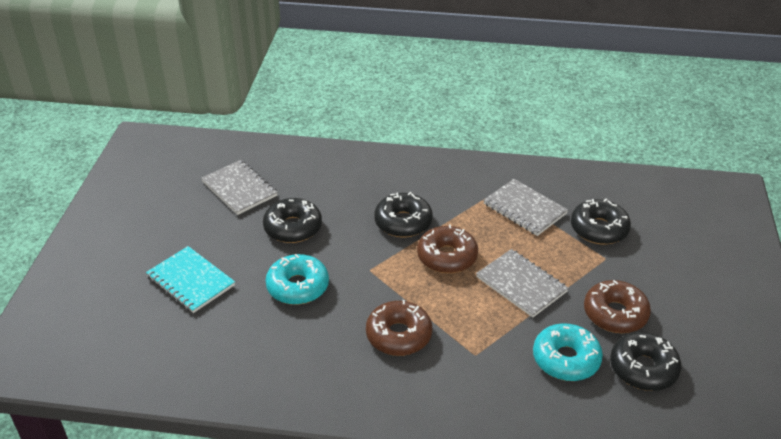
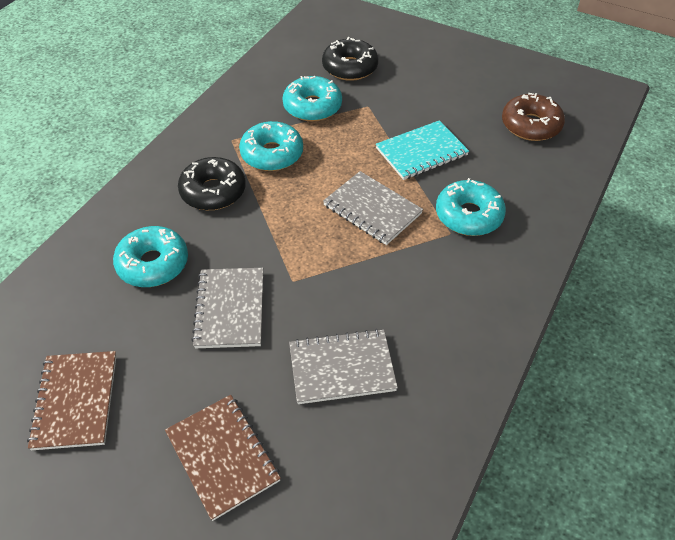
black donut: 4 -> 2
brown donut: 3 -> 1
brown notebook: 0 -> 2
turquoise donut: 2 -> 4

